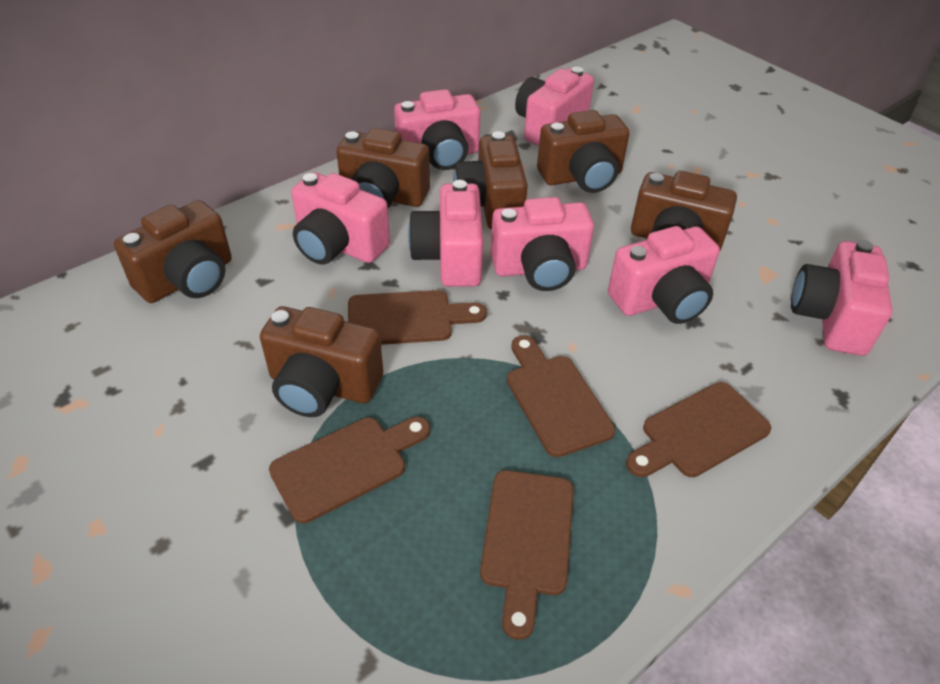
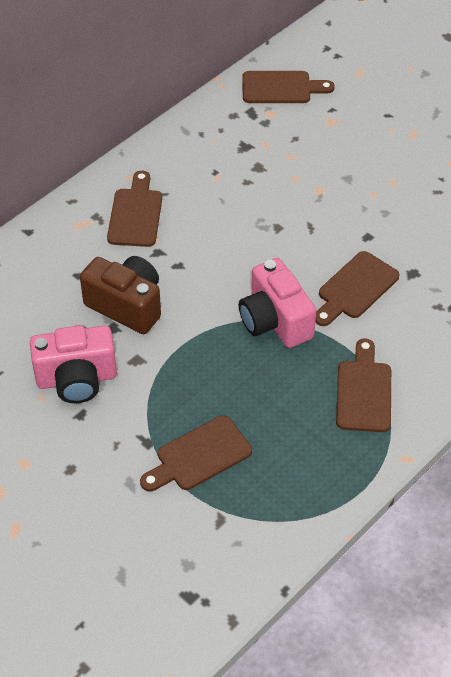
brown camera: 6 -> 1
pink camera: 7 -> 2

